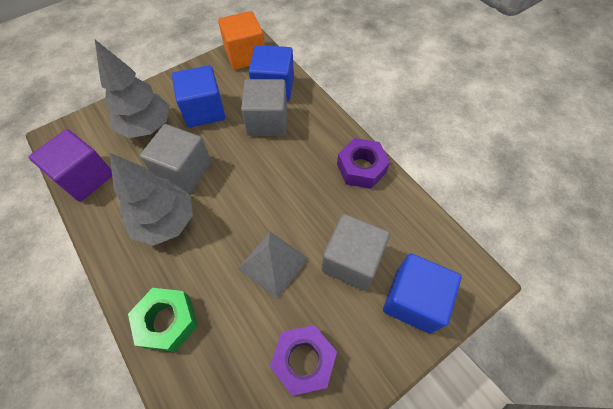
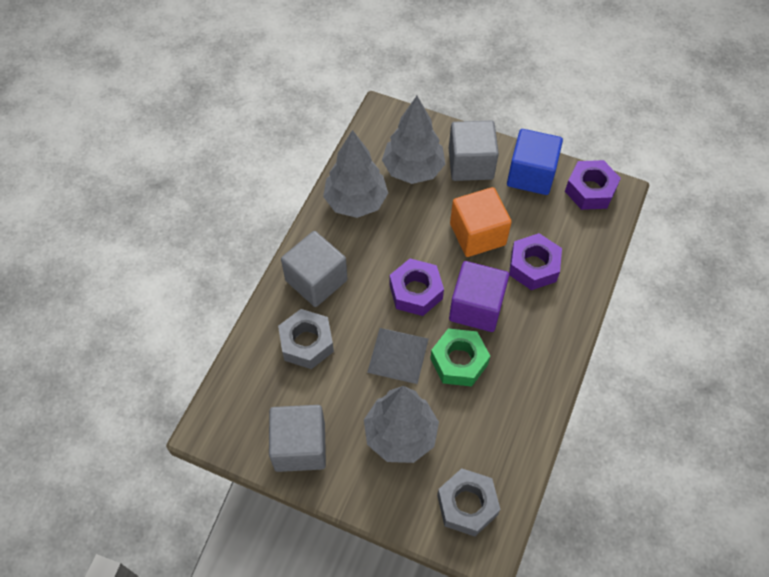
blue cube: 3 -> 1
grey nut: 0 -> 2
grey tree: 2 -> 3
purple nut: 2 -> 3

